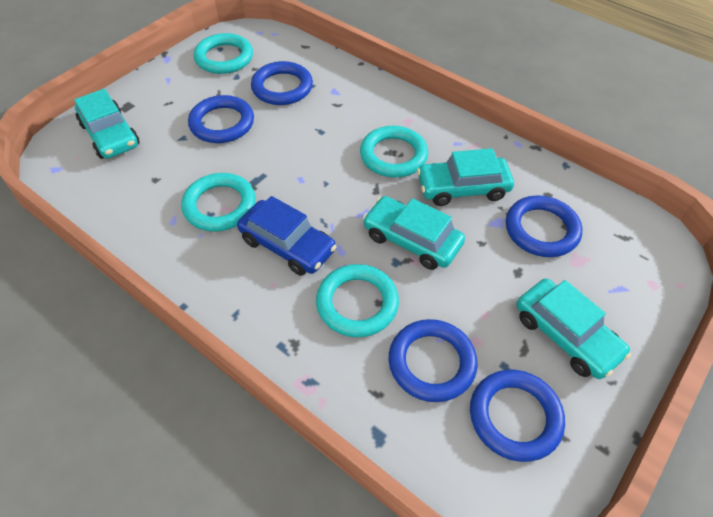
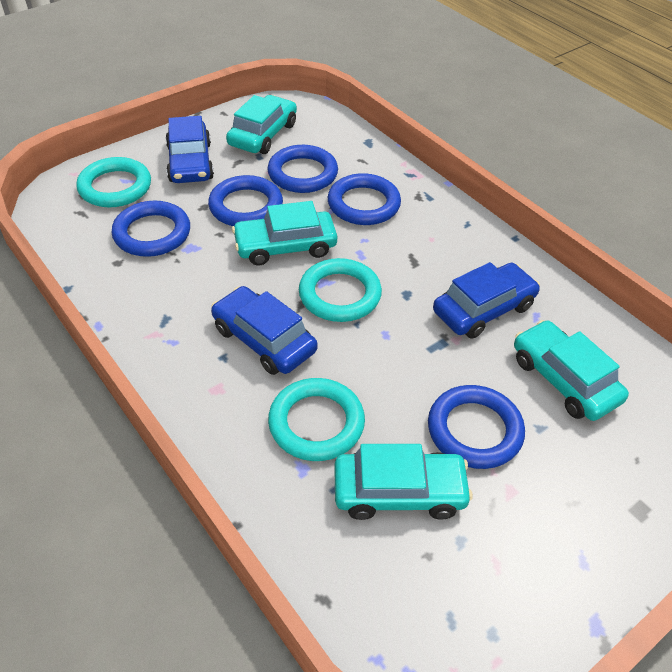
blue car: 1 -> 3
turquoise ring: 4 -> 3

